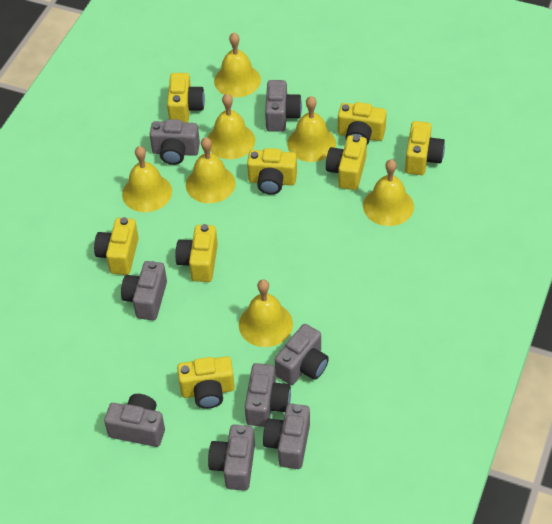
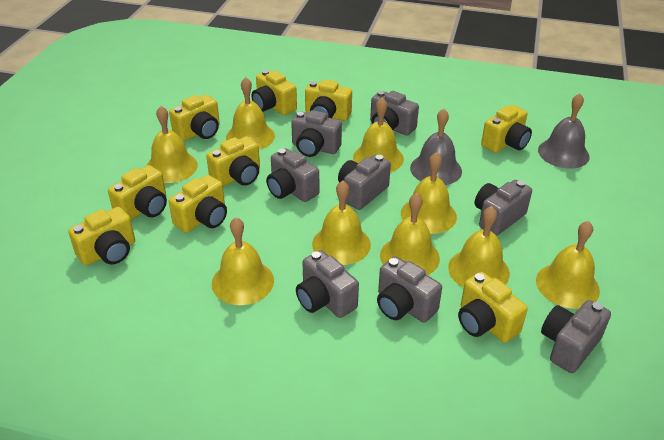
grey bell: 0 -> 2
yellow bell: 7 -> 9
yellow camera: 8 -> 9

